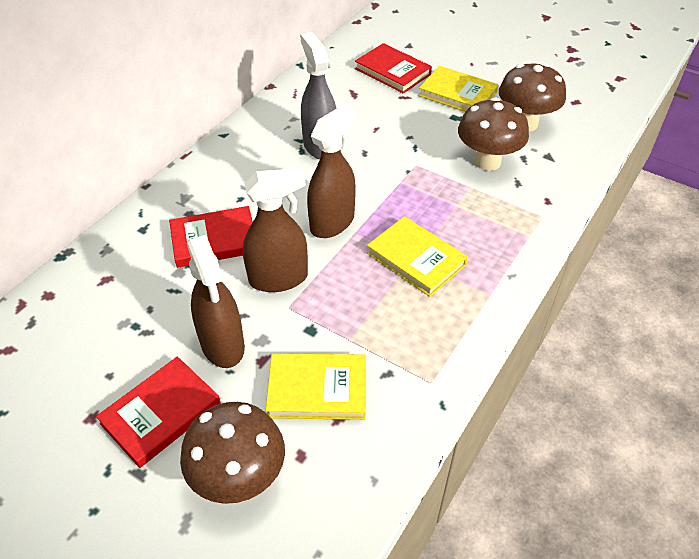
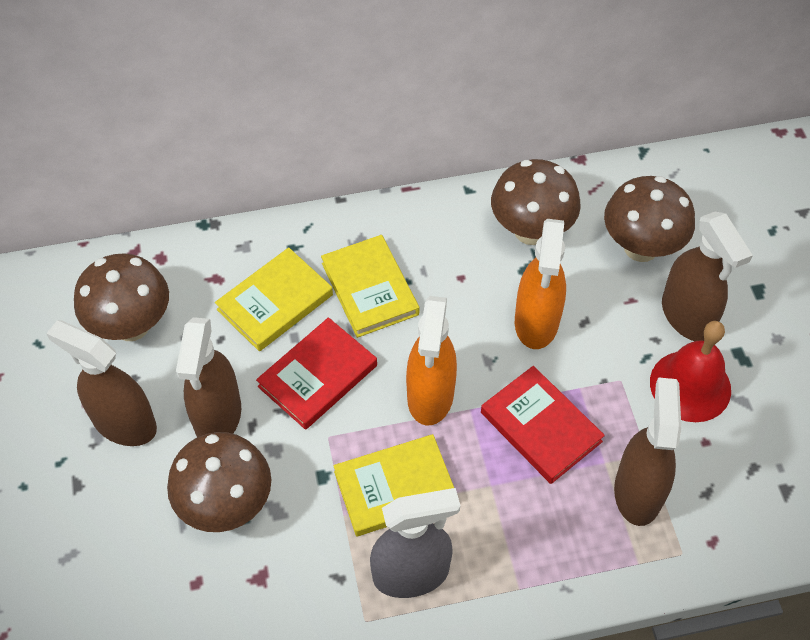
brown mushroom: 3 -> 4
brown spray bottle: 3 -> 4
orange spray bottle: 0 -> 2
red bell: 0 -> 1
red book: 3 -> 2

